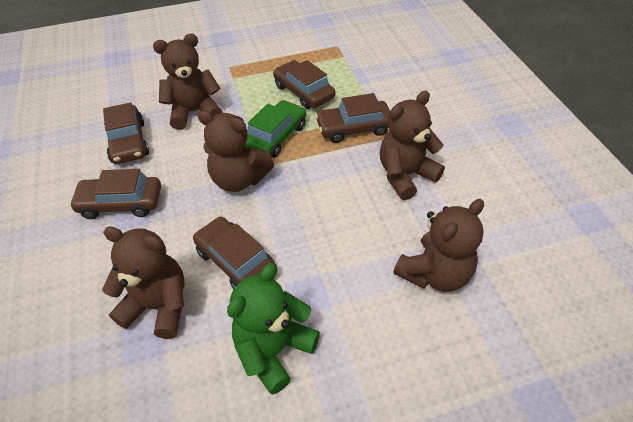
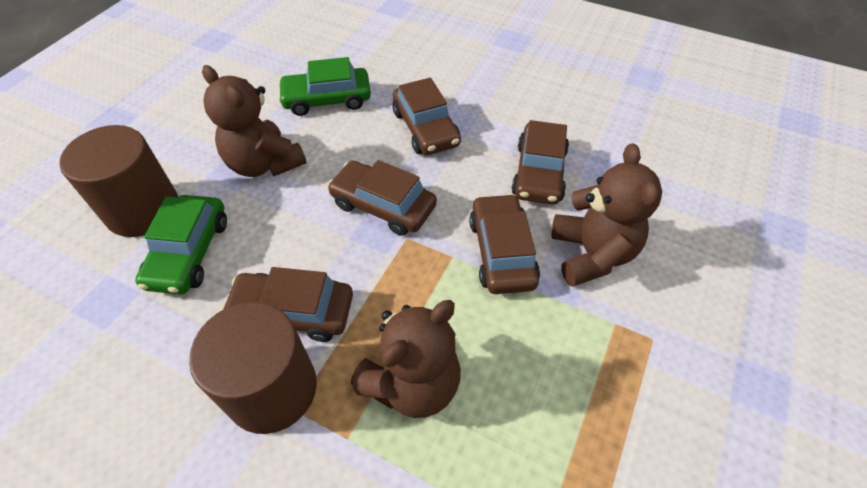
brown cylinder: 0 -> 2
brown teddy bear: 5 -> 3
green car: 1 -> 2
green teddy bear: 1 -> 0

